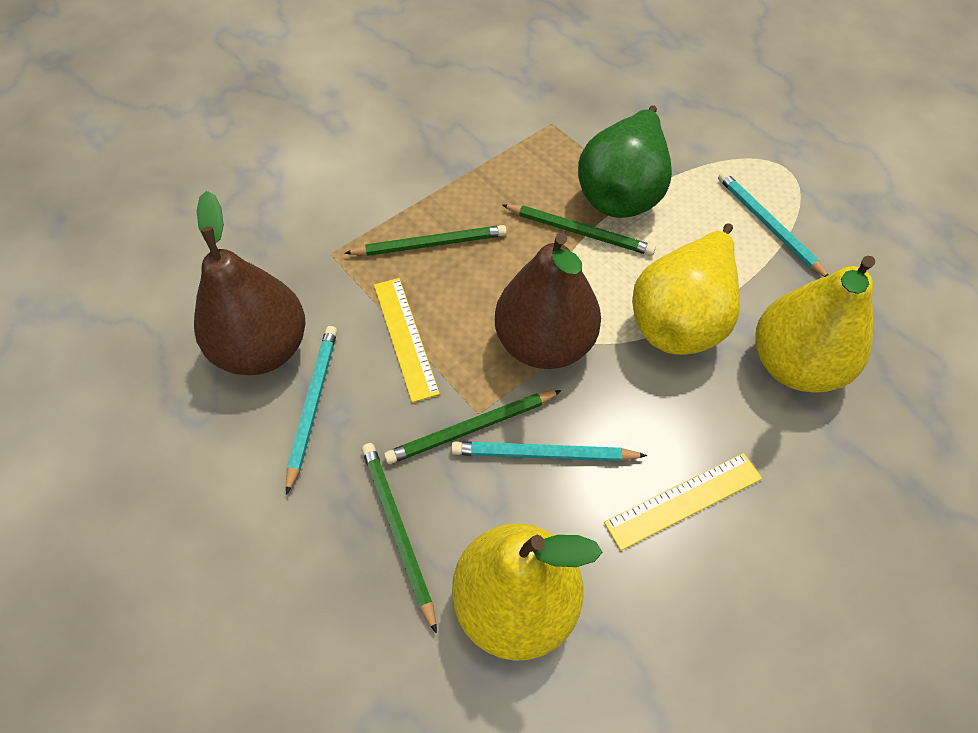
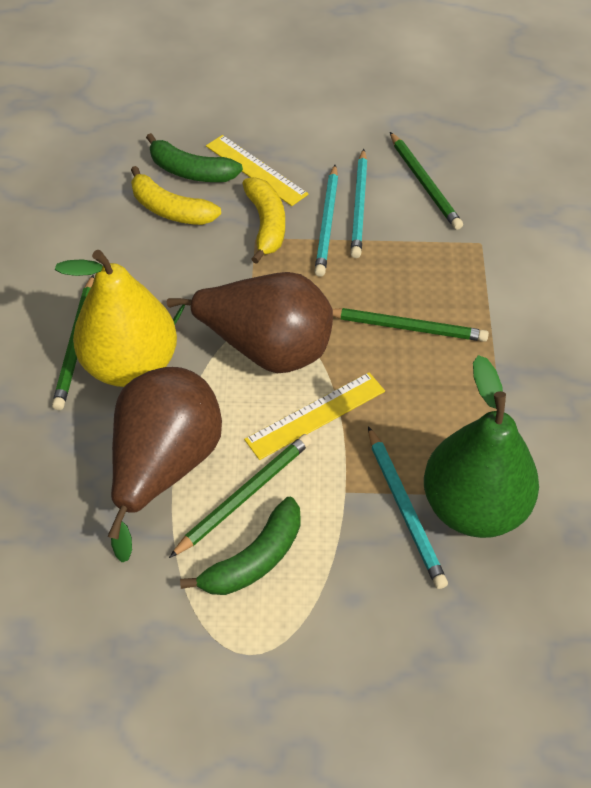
green banana: 0 -> 2
yellow banana: 0 -> 2
yellow pear: 3 -> 1

